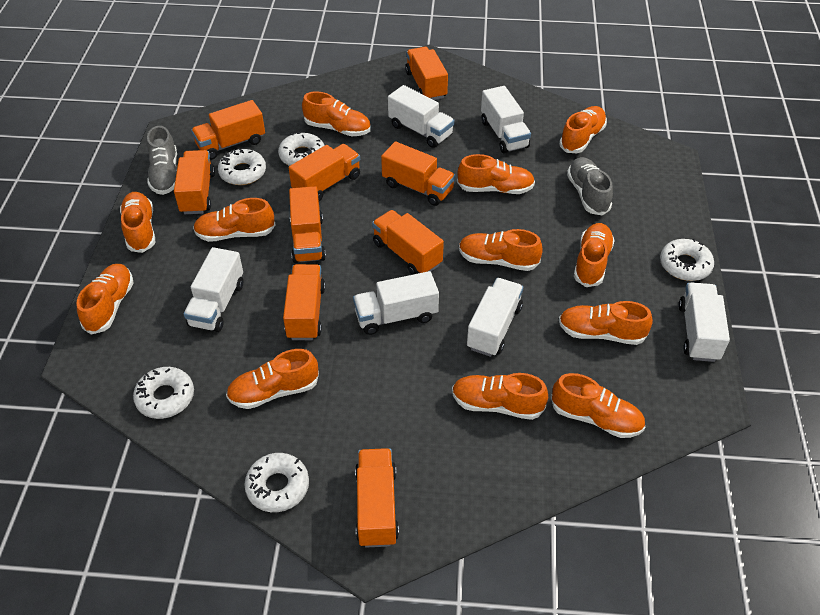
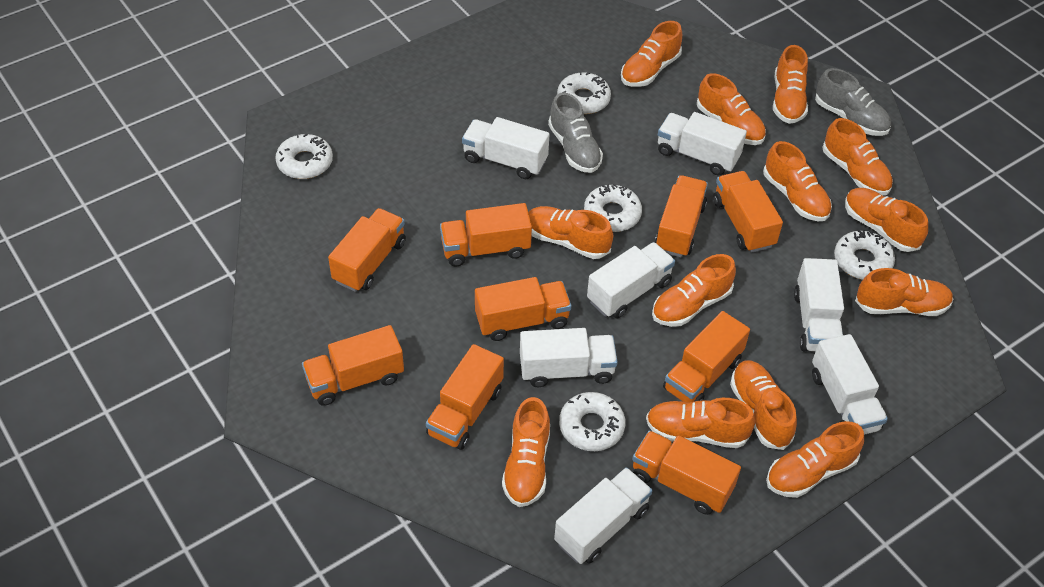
orange shoe: 12 -> 13
white truck: 6 -> 7

